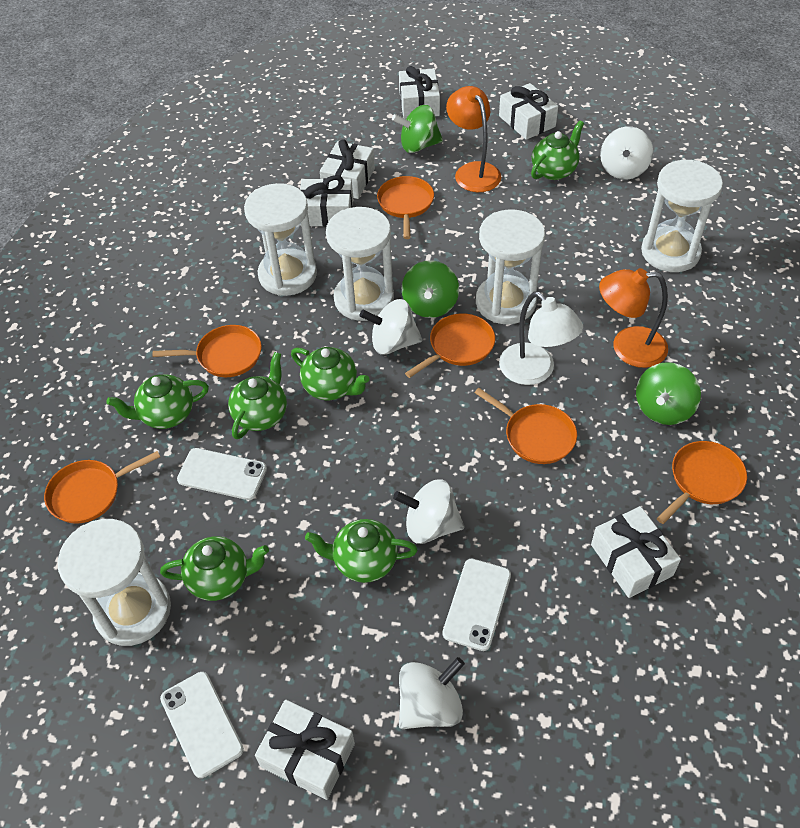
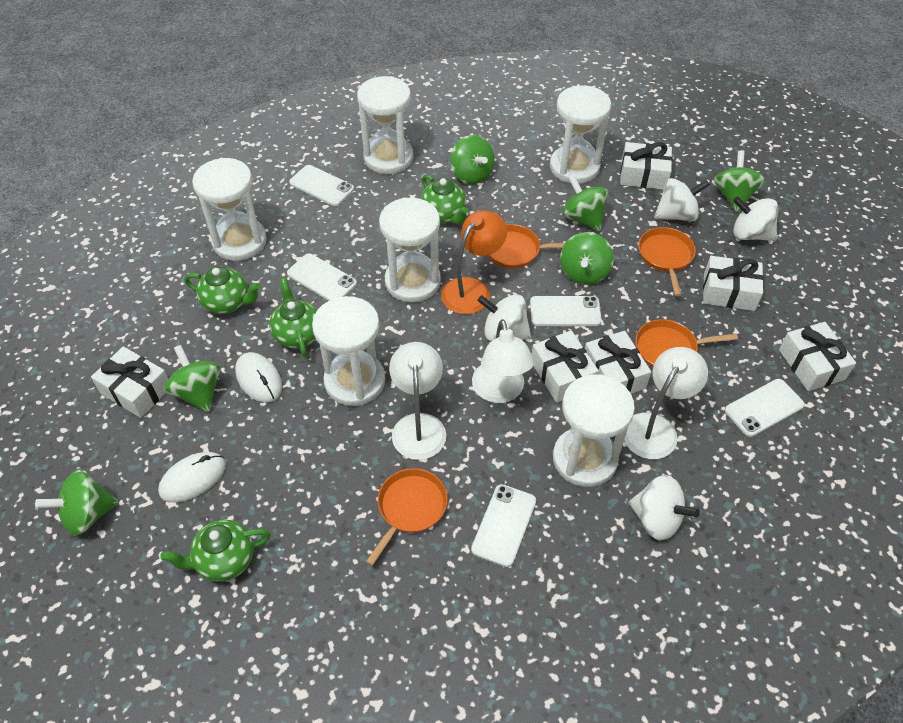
green spinning top: 3 -> 6
green teapot: 6 -> 4
orange lamp: 2 -> 1
orange pan: 6 -> 4
white hourglass: 5 -> 6
white lamp: 1 -> 3
white mouse: 0 -> 2
white phone: 3 -> 5

